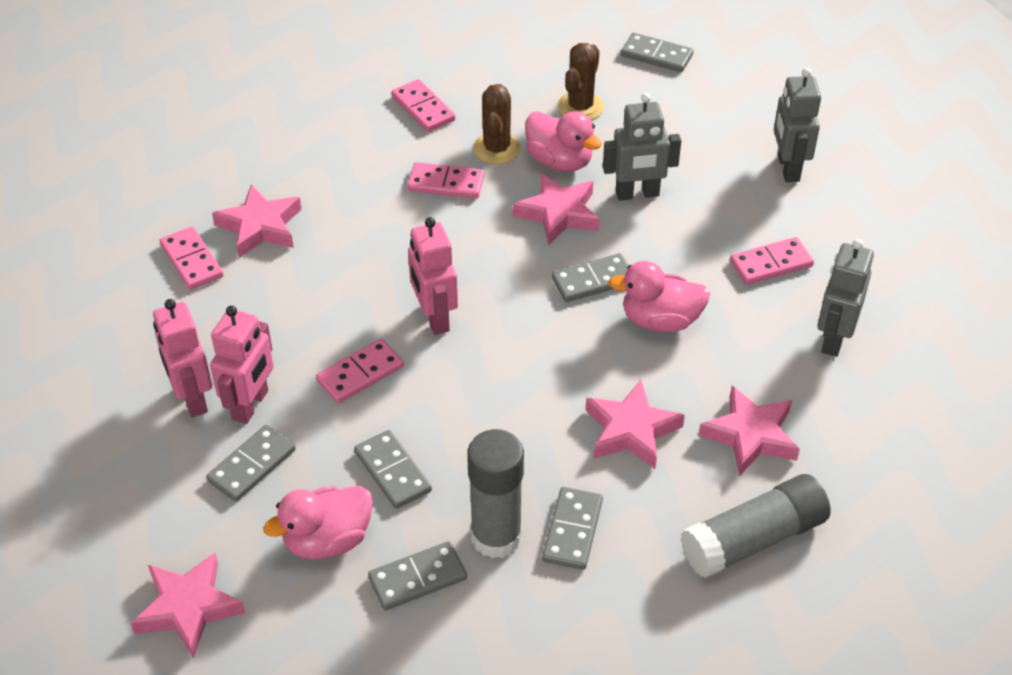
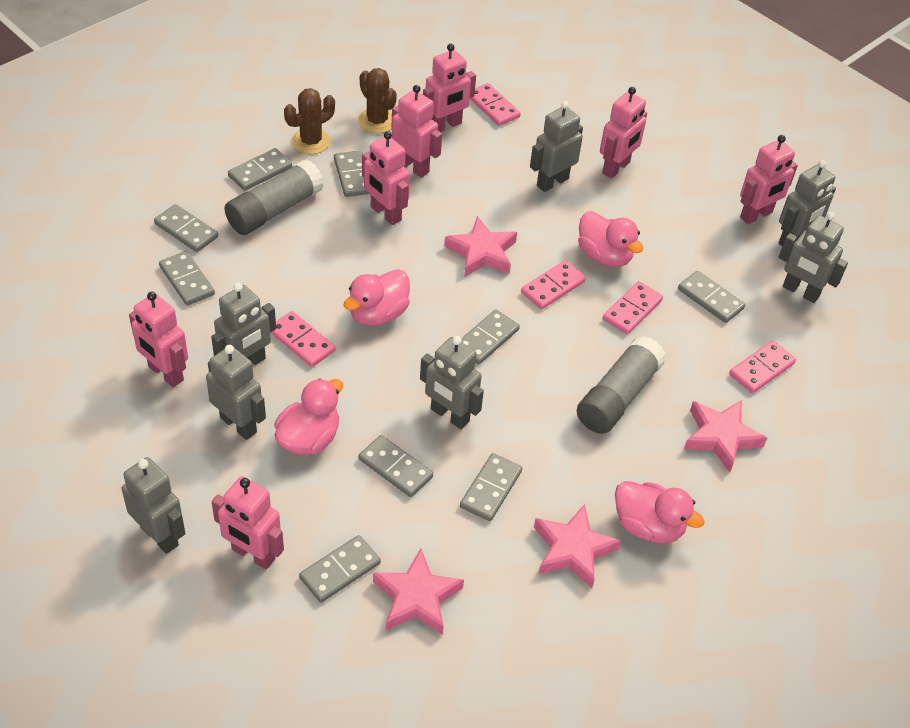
grey domino: 6 -> 9
grey robot: 3 -> 7
pink duck: 3 -> 4
pink robot: 3 -> 7
pink star: 5 -> 4

